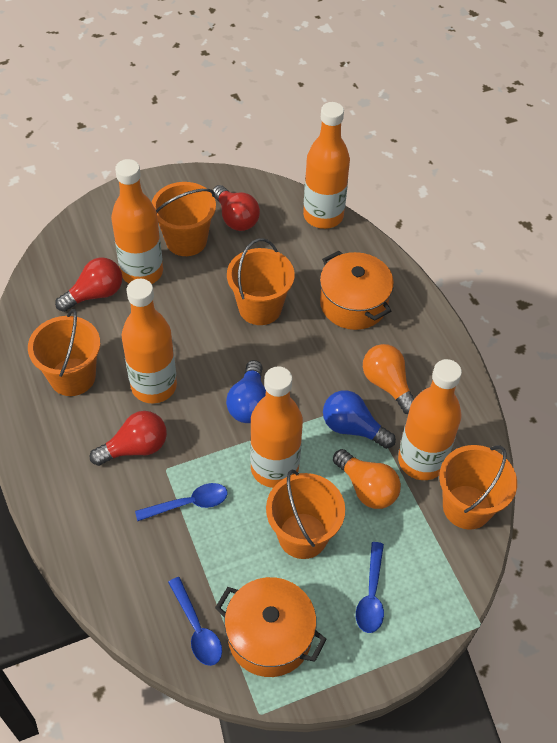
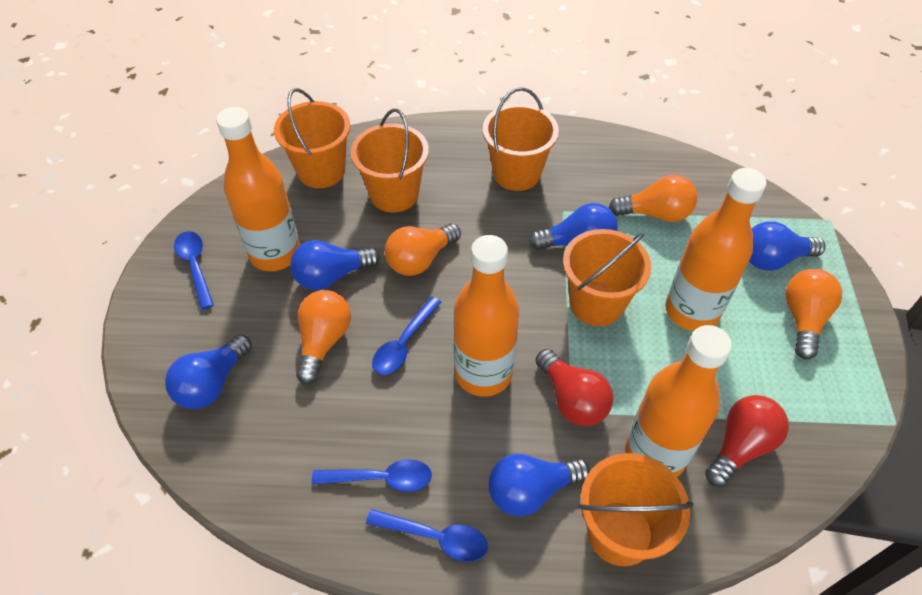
blue light bulb: 2 -> 5
blue spoon: 3 -> 4
orange bottle: 5 -> 4
orange light bulb: 2 -> 4
orange pot: 2 -> 0
red light bulb: 3 -> 2

